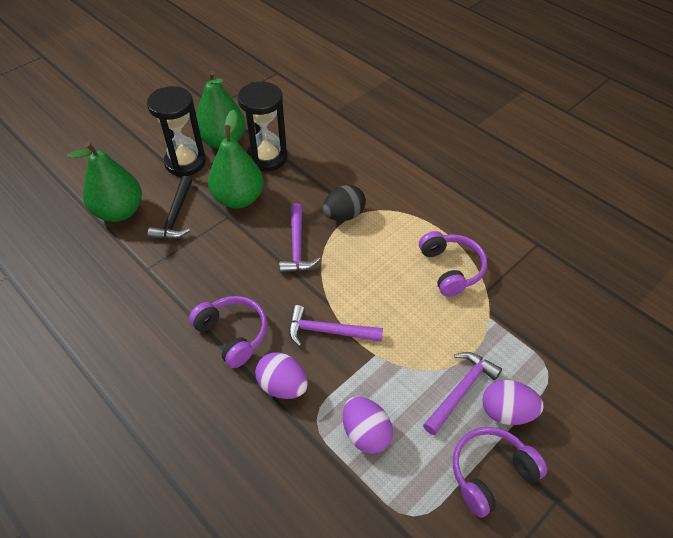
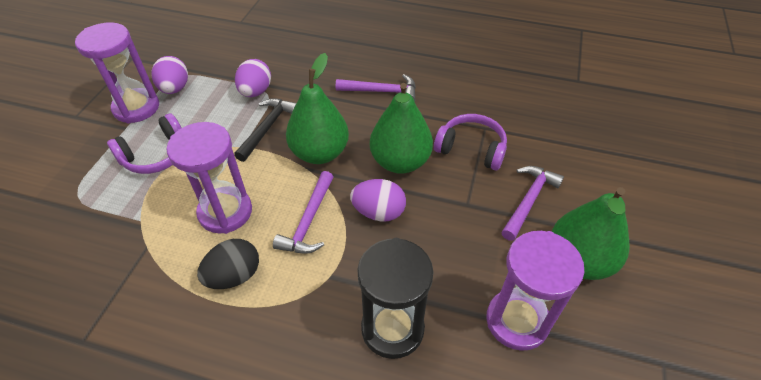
black hourglass: 2 -> 1
purple headphones: 3 -> 2
purple hourglass: 0 -> 3

